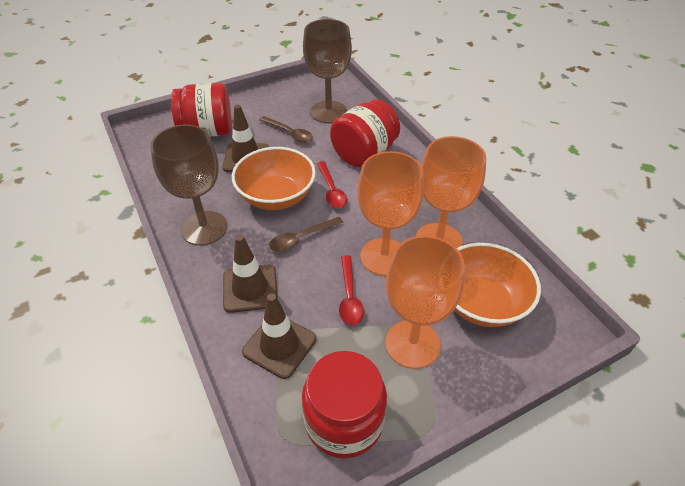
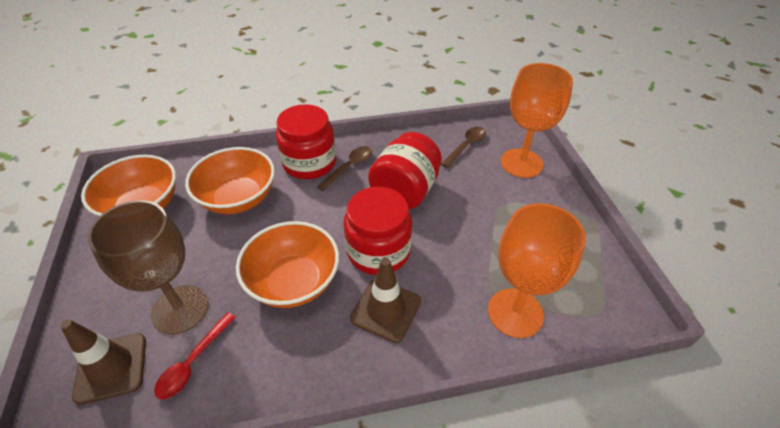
brown goblet: 2 -> 1
brown traffic cone: 3 -> 2
orange bowl: 2 -> 3
orange goblet: 3 -> 2
red spoon: 2 -> 1

